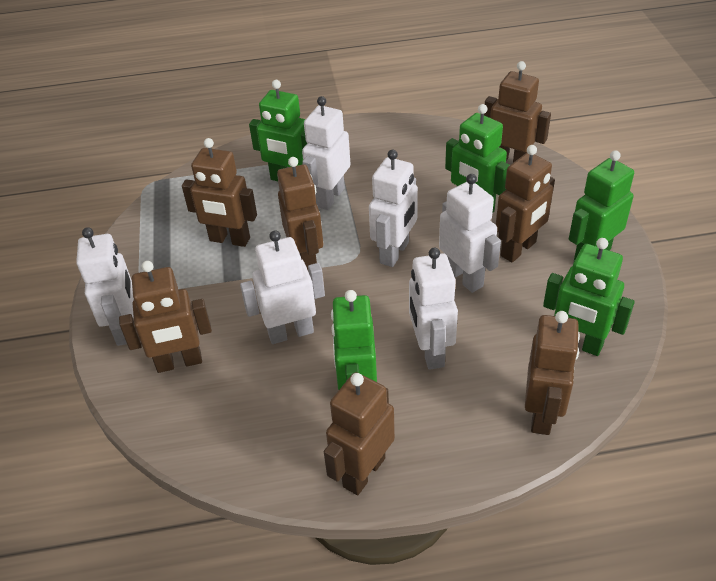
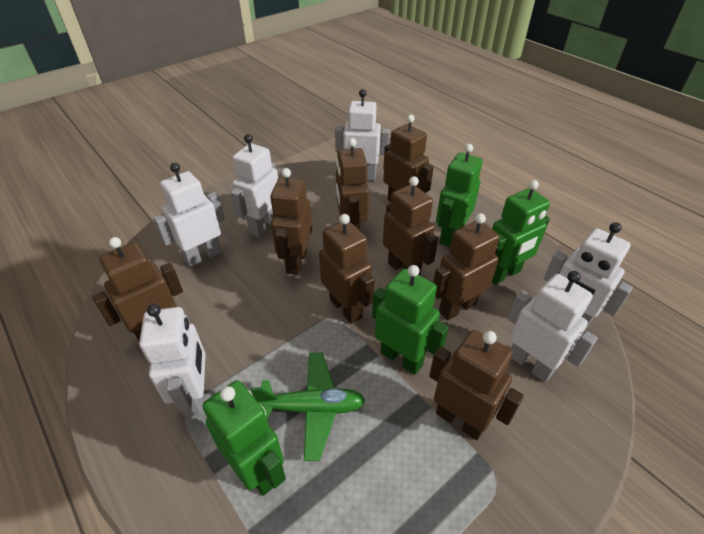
brown robot: 7 -> 8
green plane: 0 -> 1
green robot: 5 -> 4

